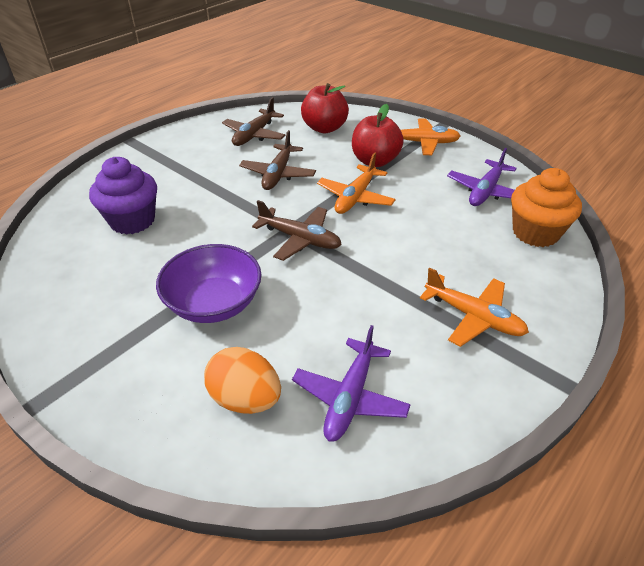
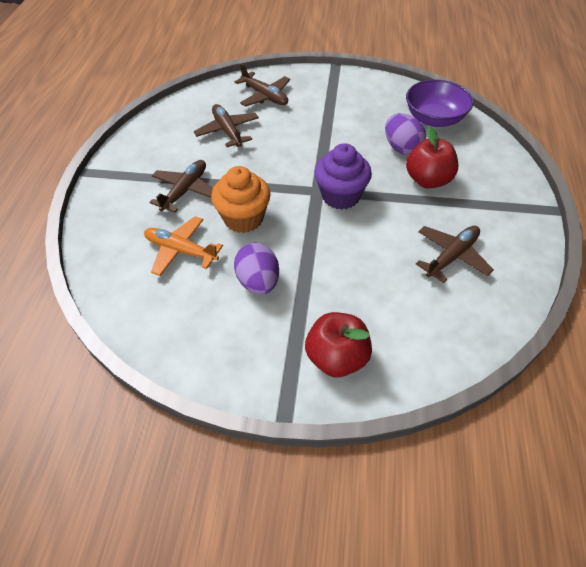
brown plane: 3 -> 4
orange egg: 1 -> 0
orange plane: 3 -> 1
purple egg: 0 -> 2
purple plane: 2 -> 0

